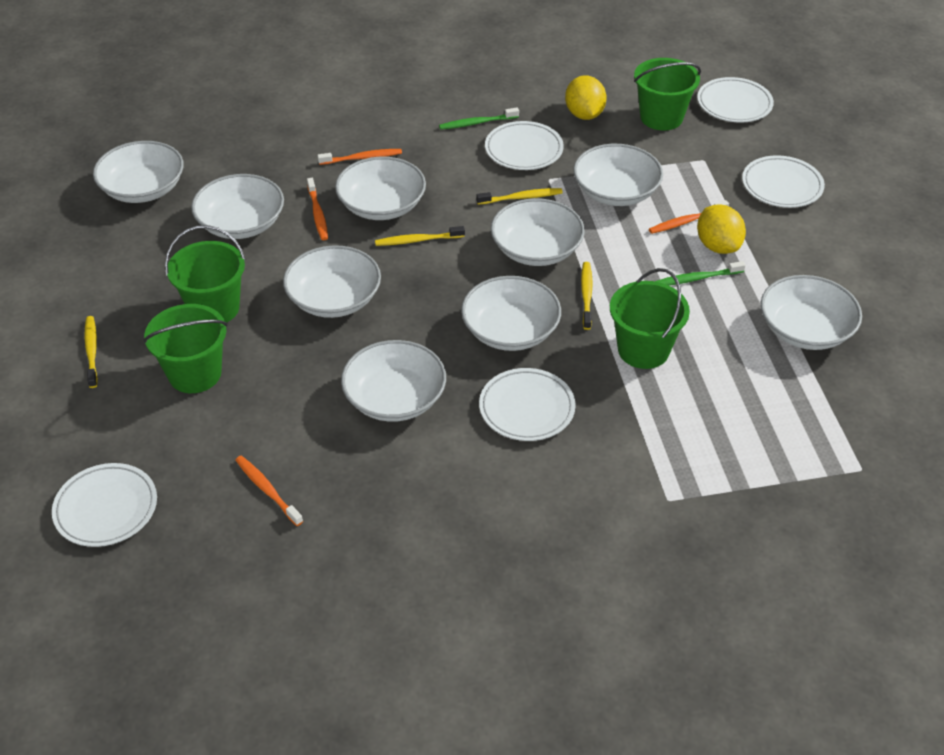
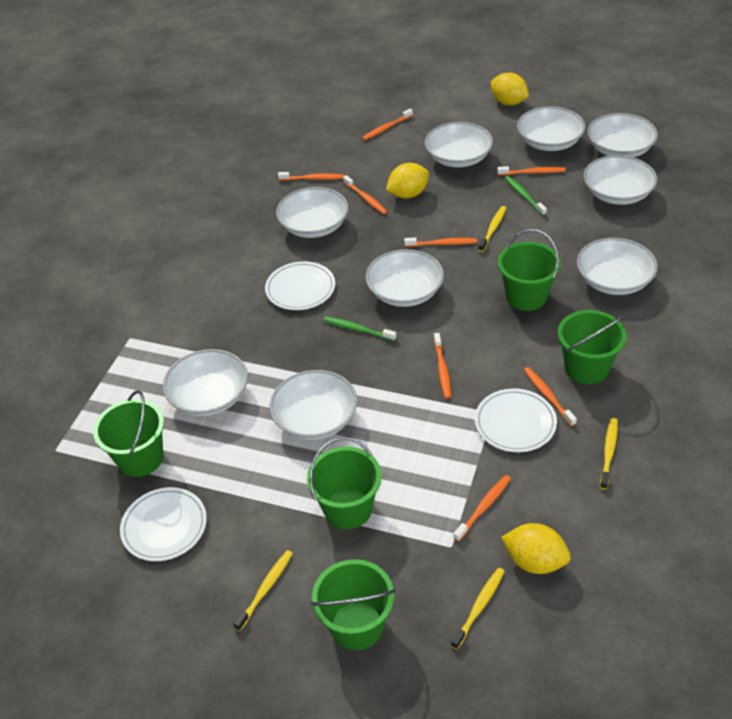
green bucket: 4 -> 5
orange toothbrush: 4 -> 8
white plate: 5 -> 3
yellow lemon: 2 -> 3

